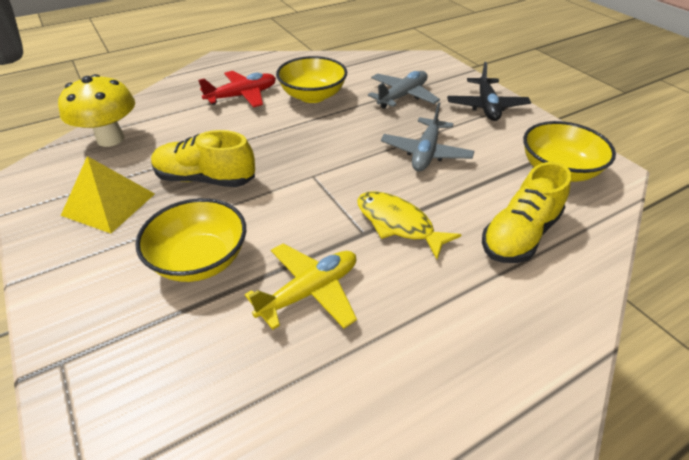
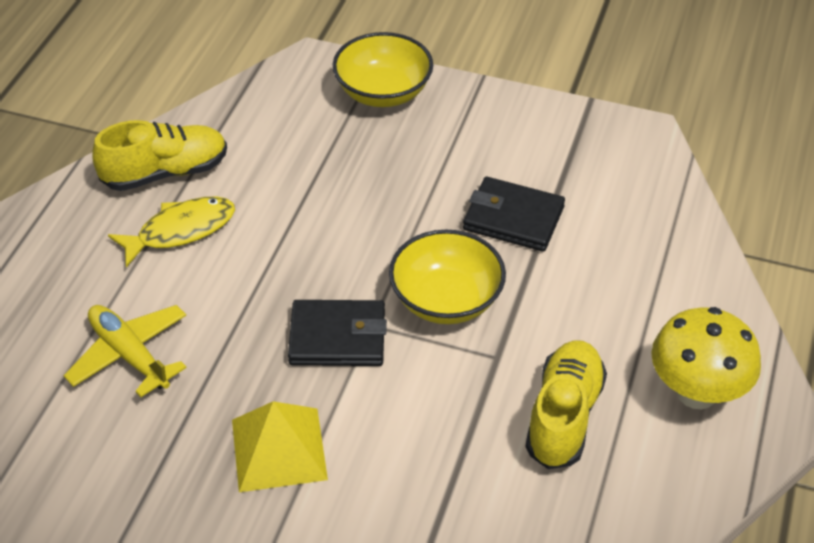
black plane: 1 -> 0
black wallet: 0 -> 2
grey plane: 2 -> 0
red plane: 1 -> 0
yellow bowl: 3 -> 2

